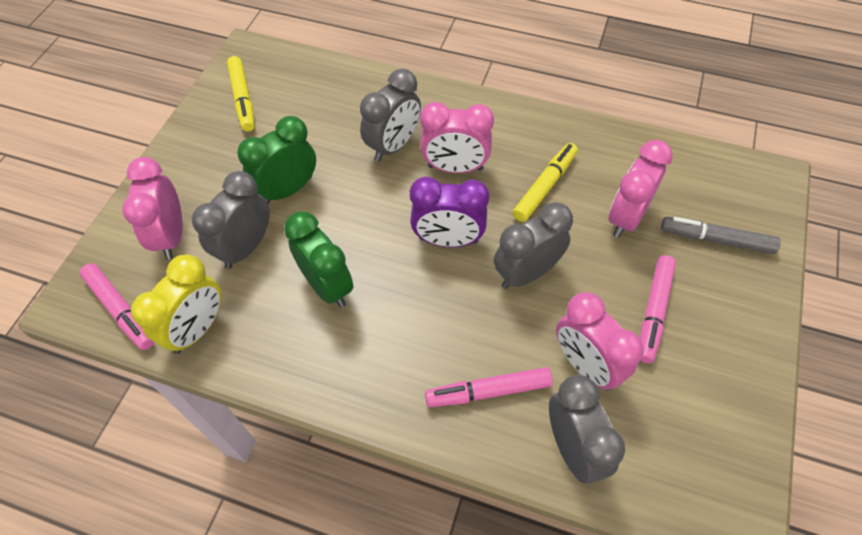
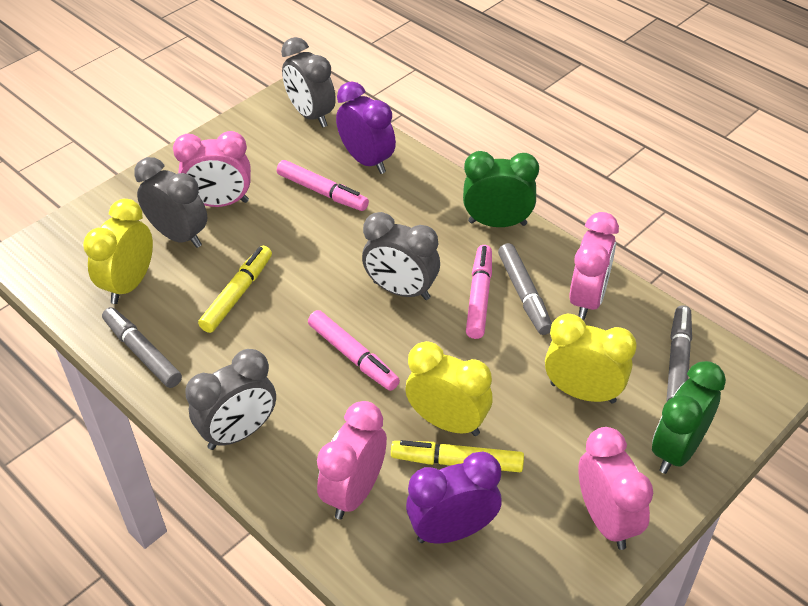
grey marker: 1 -> 3
purple clock: 1 -> 2
yellow clock: 1 -> 3

